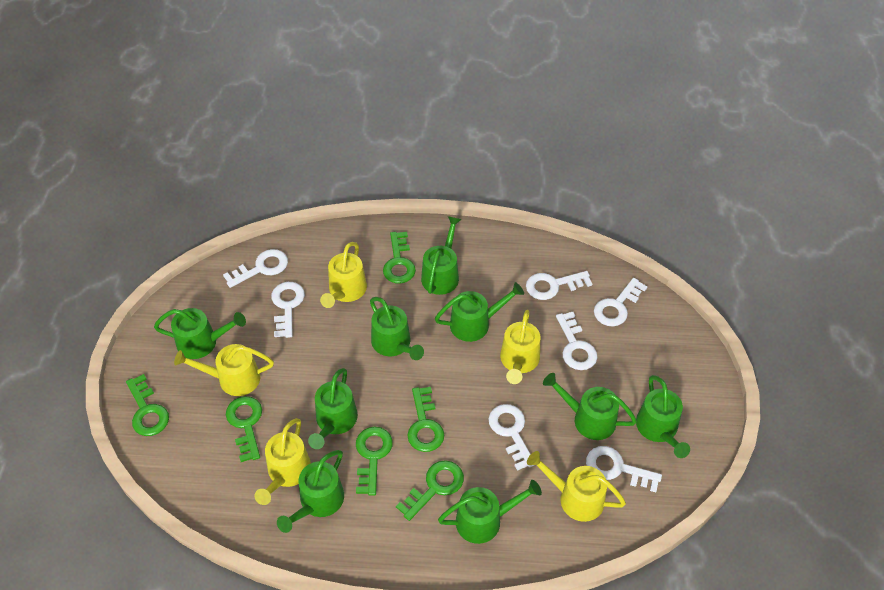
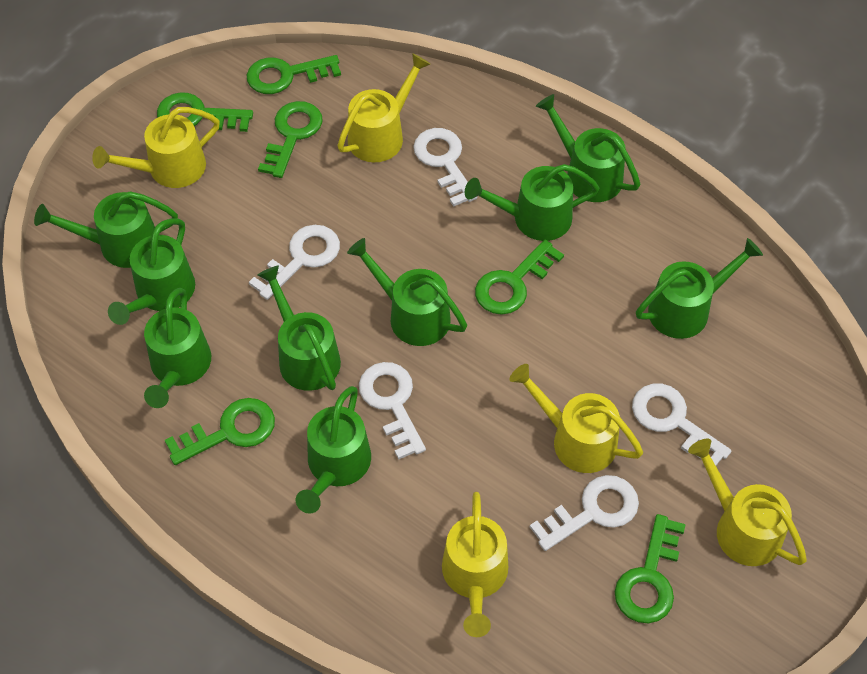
white key: 7 -> 5

